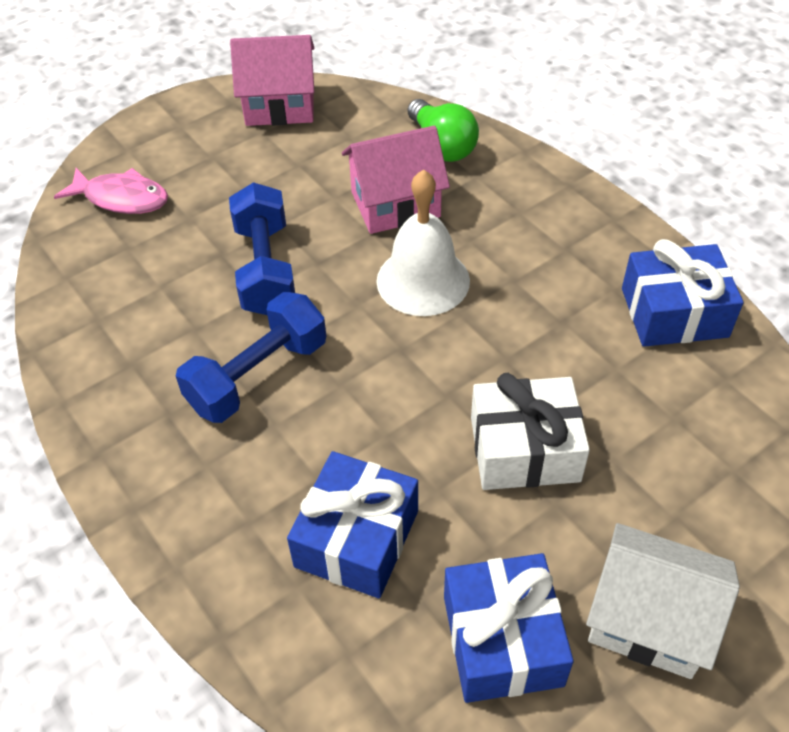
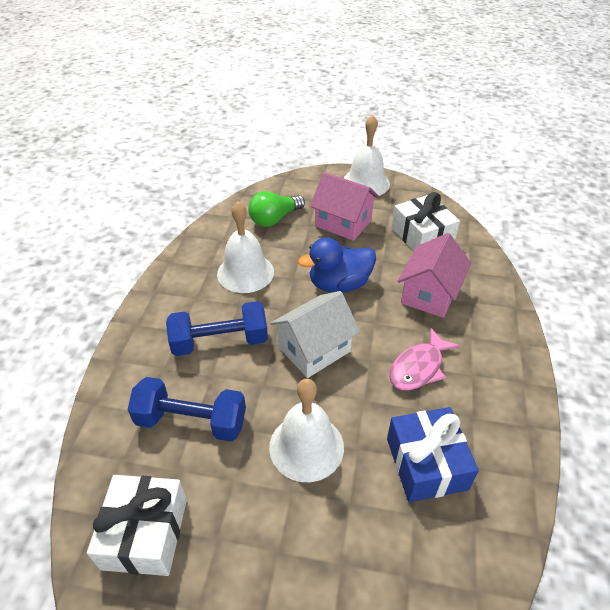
blue duck: 0 -> 1
blue gift: 3 -> 1
white bell: 1 -> 3
white gift: 1 -> 2

